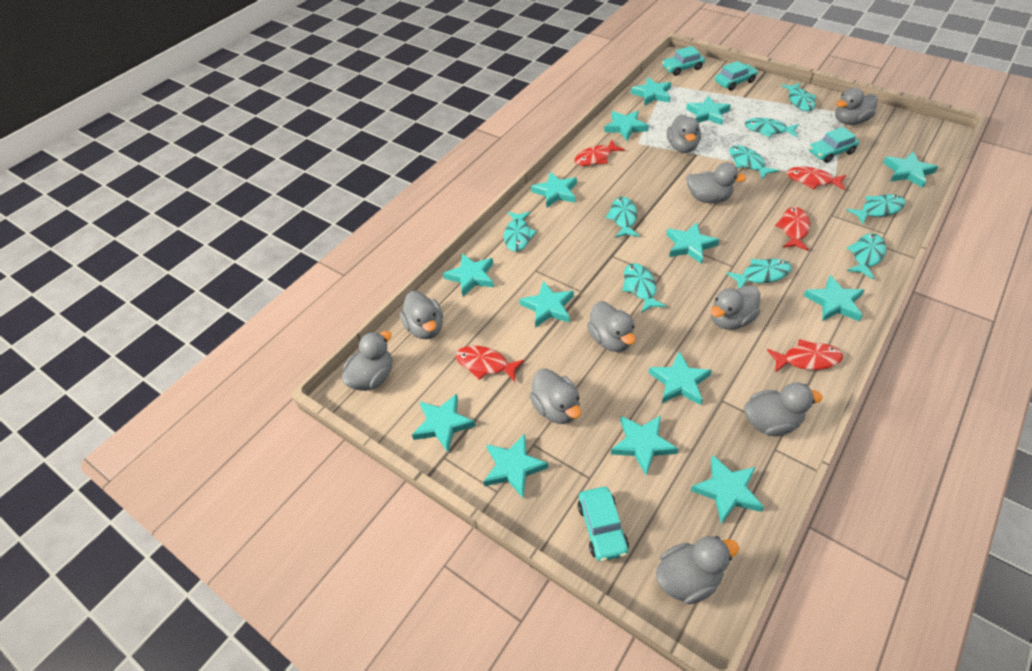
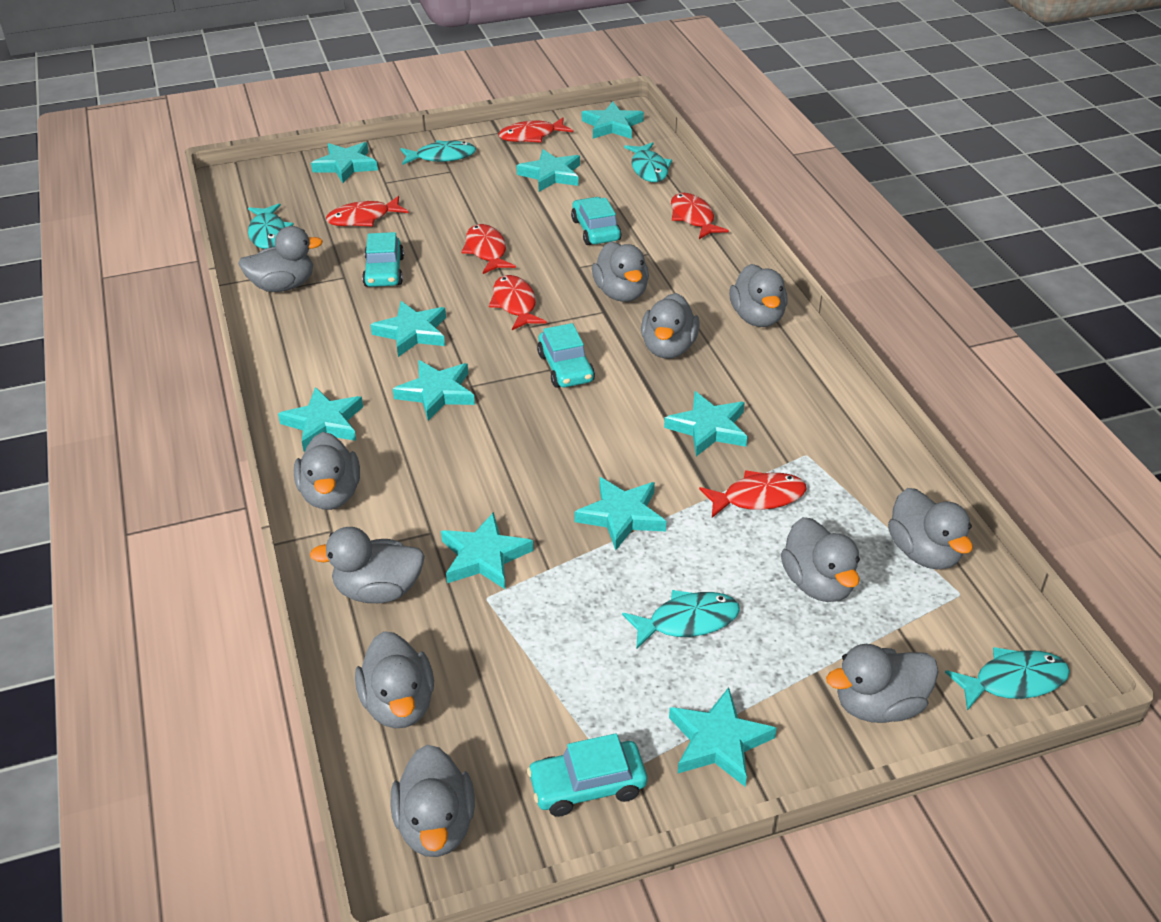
grey duck: 10 -> 11
red fish: 5 -> 6
turquoise fish: 9 -> 5
turquoise star: 14 -> 10

